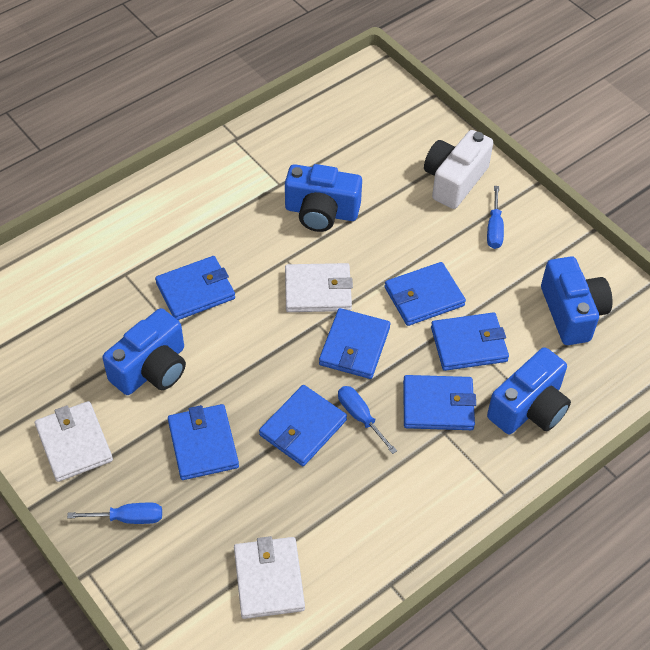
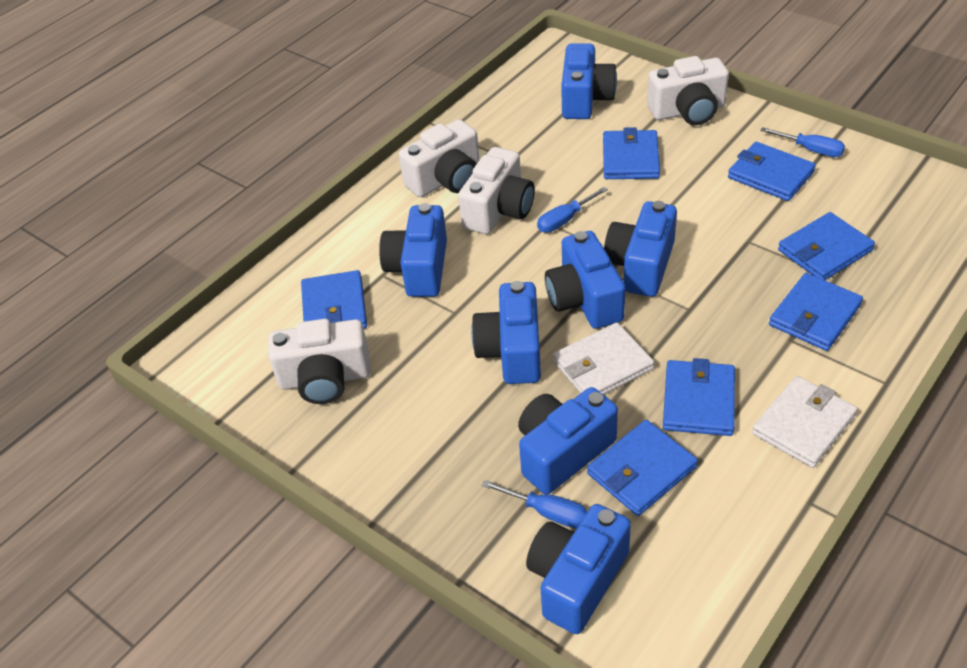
blue camera: 4 -> 7
white camera: 1 -> 4
white wallet: 3 -> 2

